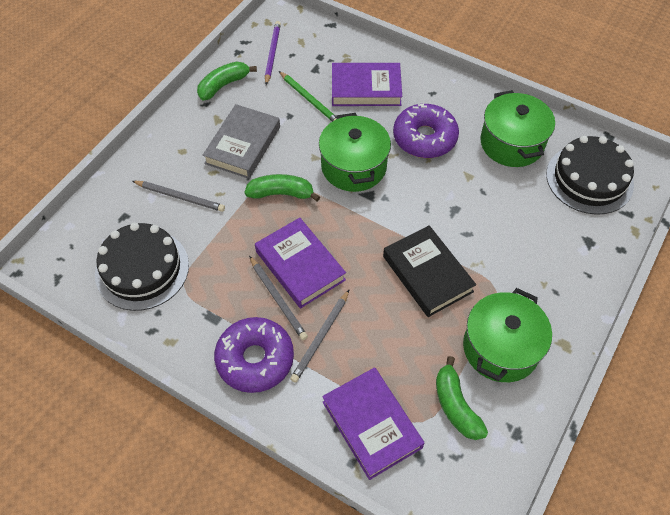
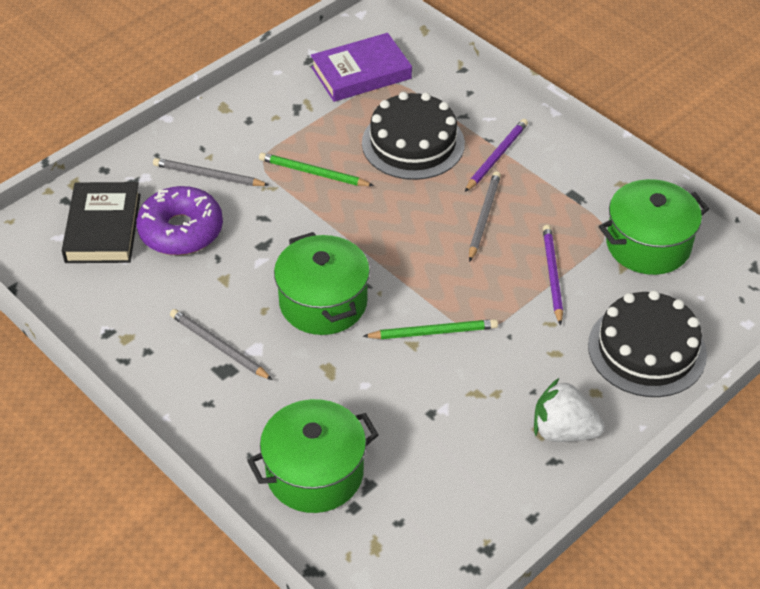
green banana: 3 -> 0
green pencil: 1 -> 2
grey book: 1 -> 0
purple book: 3 -> 1
purple donut: 2 -> 1
purple pencil: 1 -> 2
white strawberry: 0 -> 1

